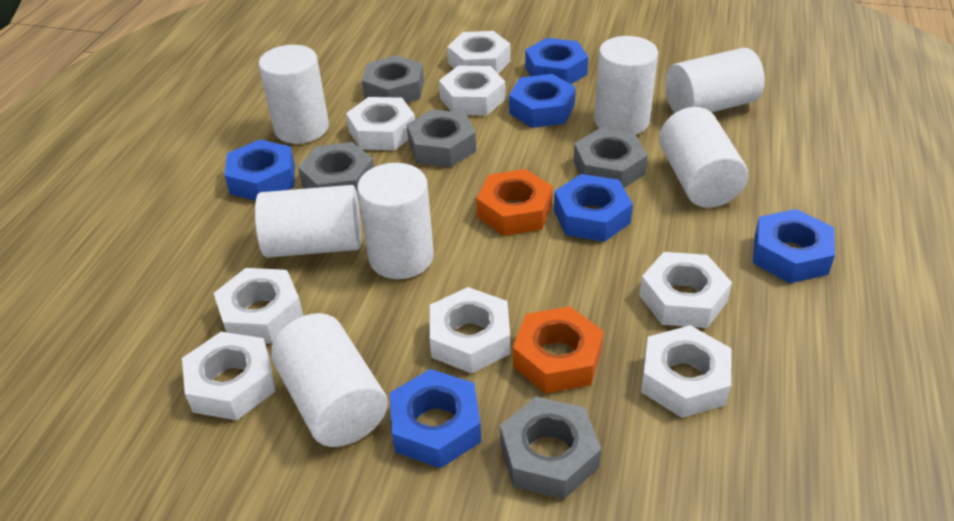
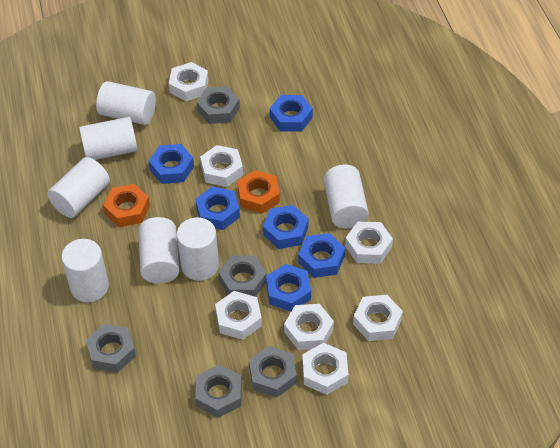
white nut: 8 -> 7

